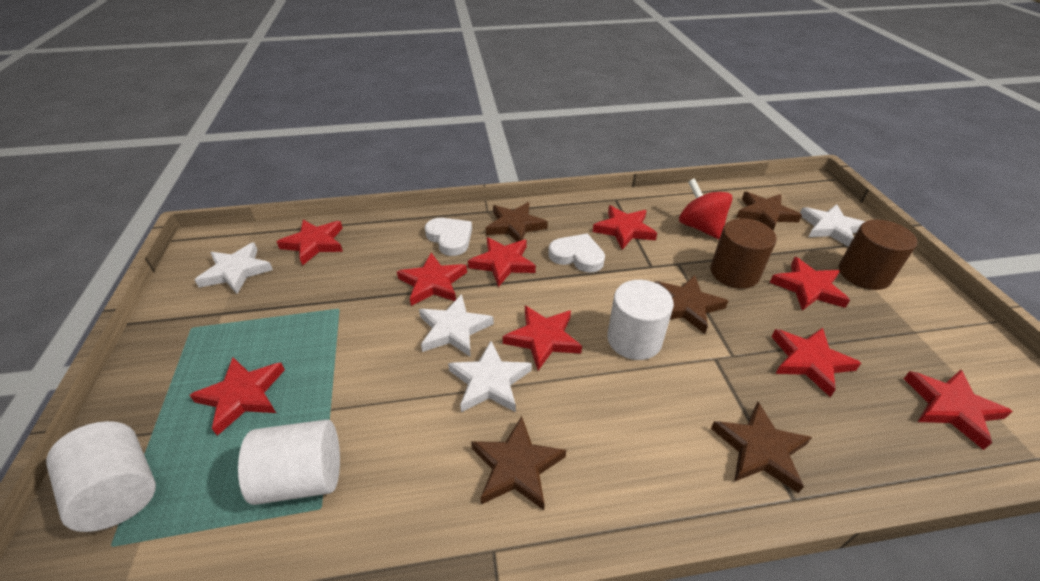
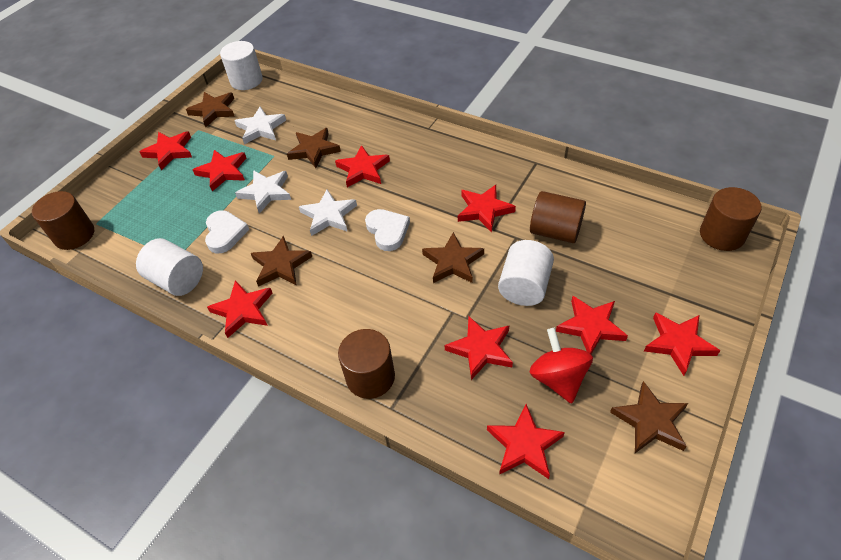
brown cylinder: 2 -> 4
white star: 4 -> 3

